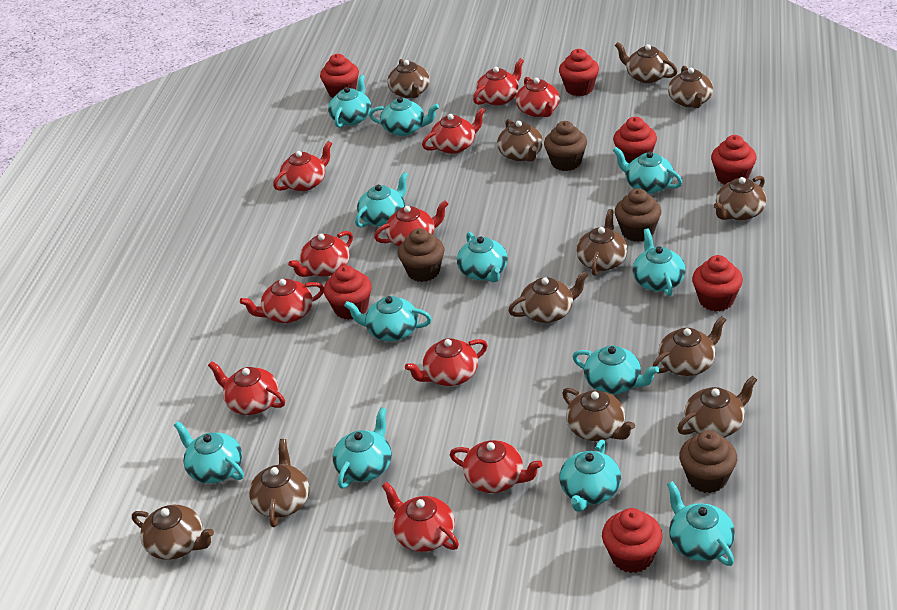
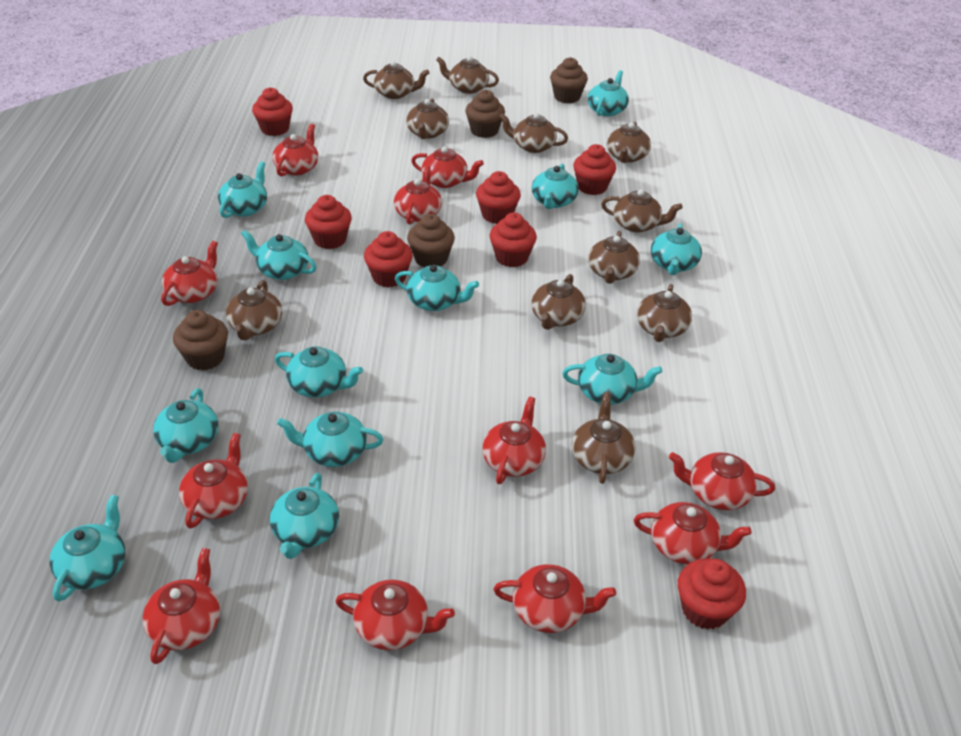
brown teapot: 12 -> 11

